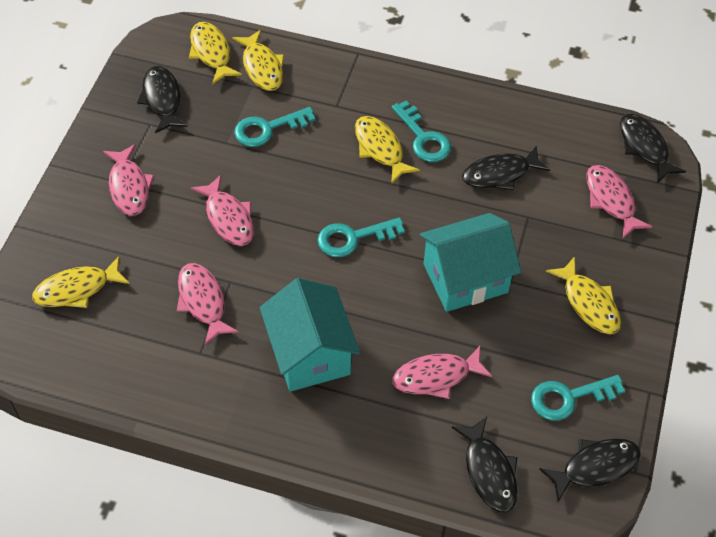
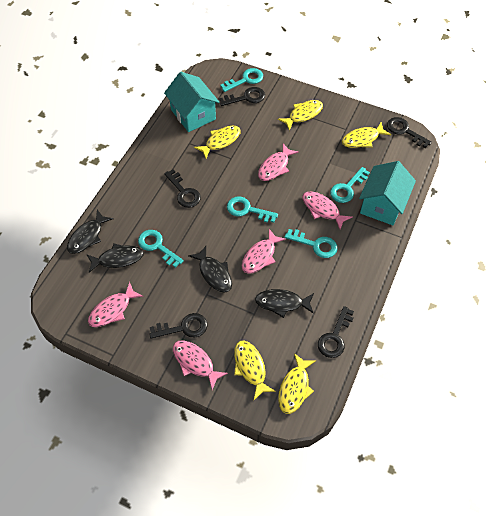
black fish: 5 -> 4
black key: 0 -> 5
turquoise key: 4 -> 5

